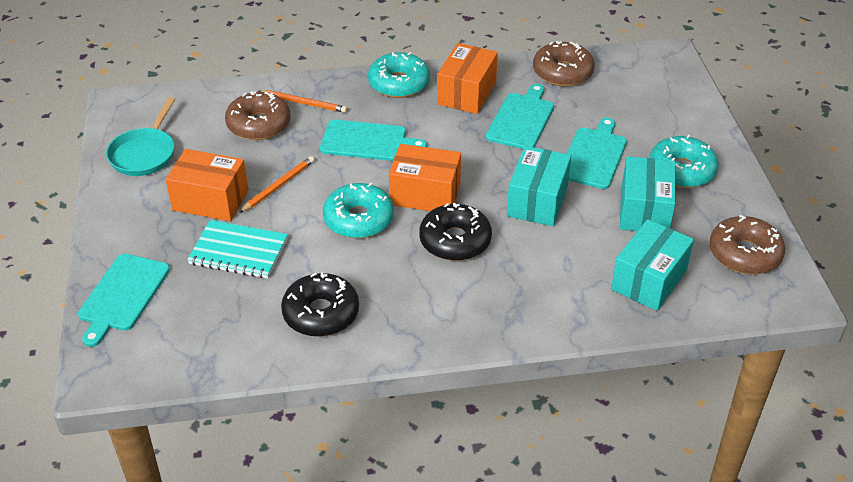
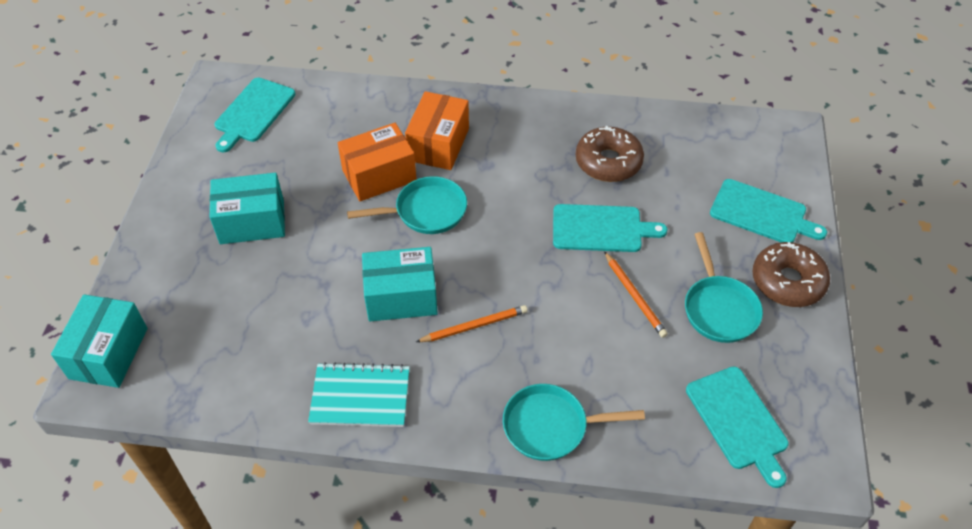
black donut: 2 -> 0
brown donut: 3 -> 2
orange box: 3 -> 2
turquoise donut: 3 -> 0
turquoise pan: 1 -> 3

